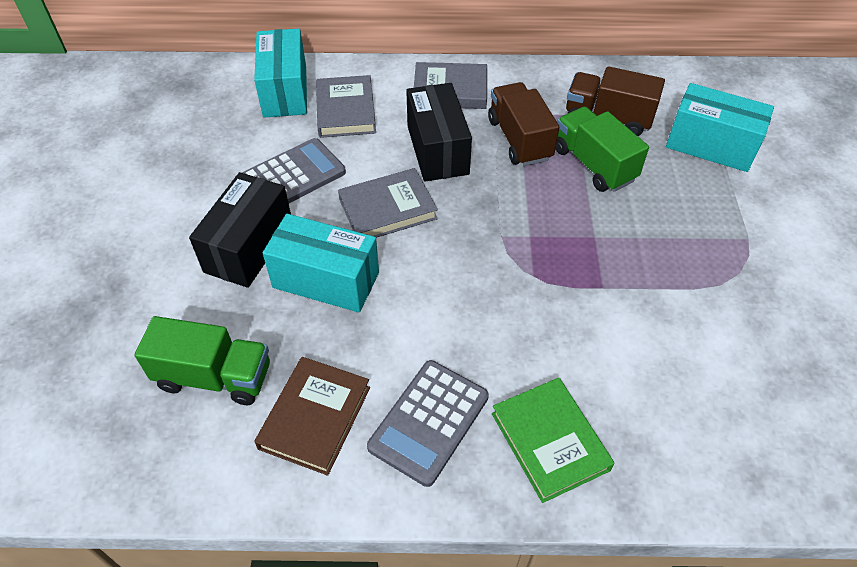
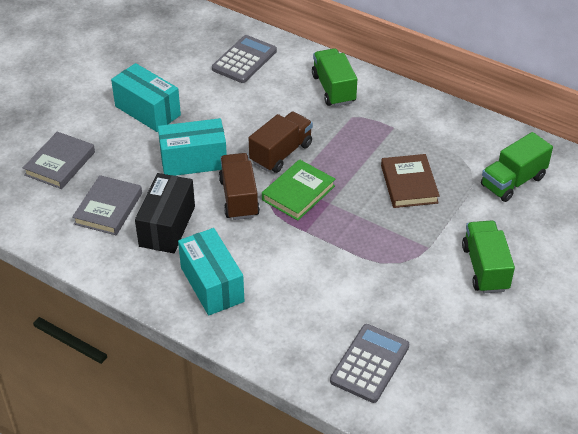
black box: 2 -> 1
green truck: 2 -> 3
grey book: 3 -> 2

